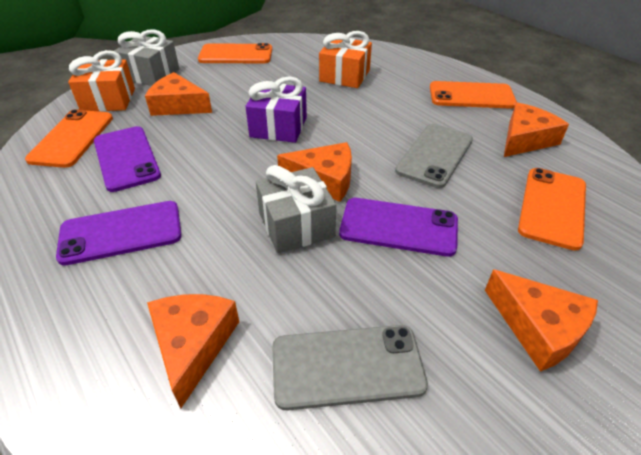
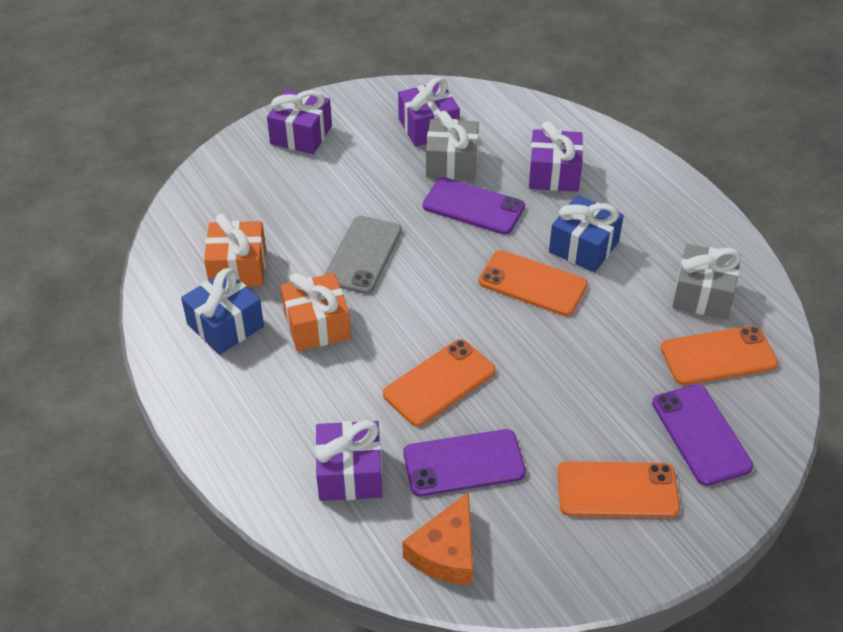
blue gift: 0 -> 2
grey phone: 2 -> 1
orange cheese: 5 -> 1
purple gift: 1 -> 4

